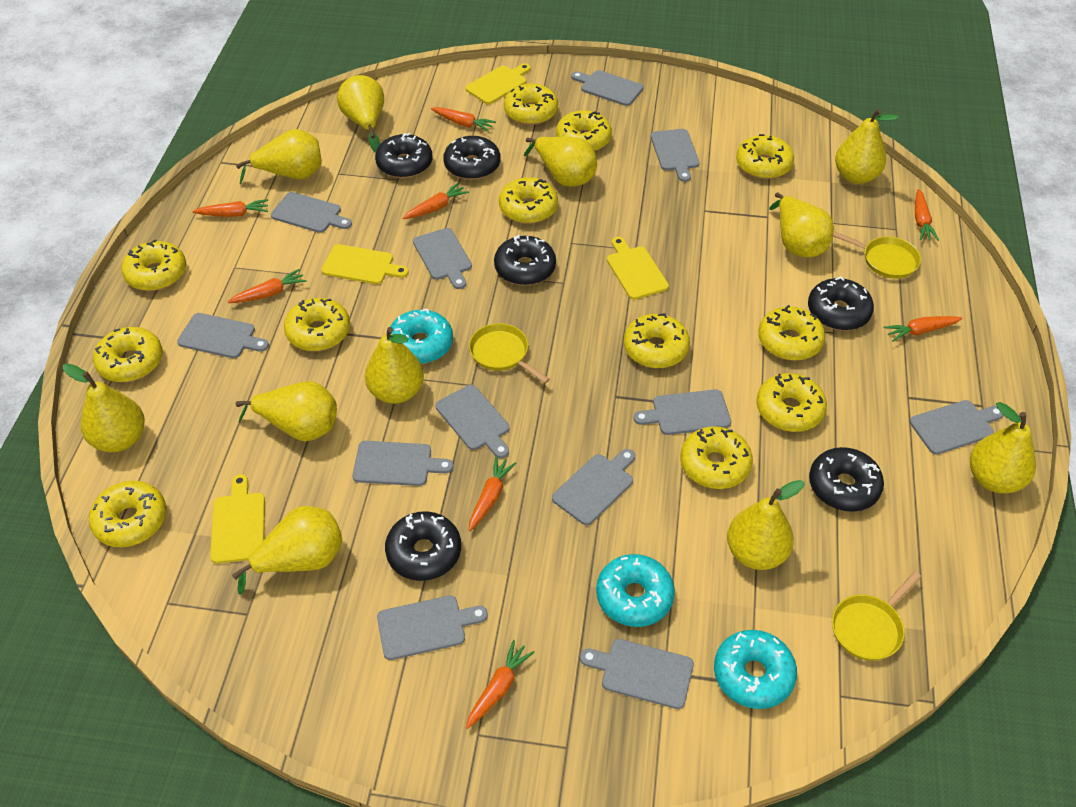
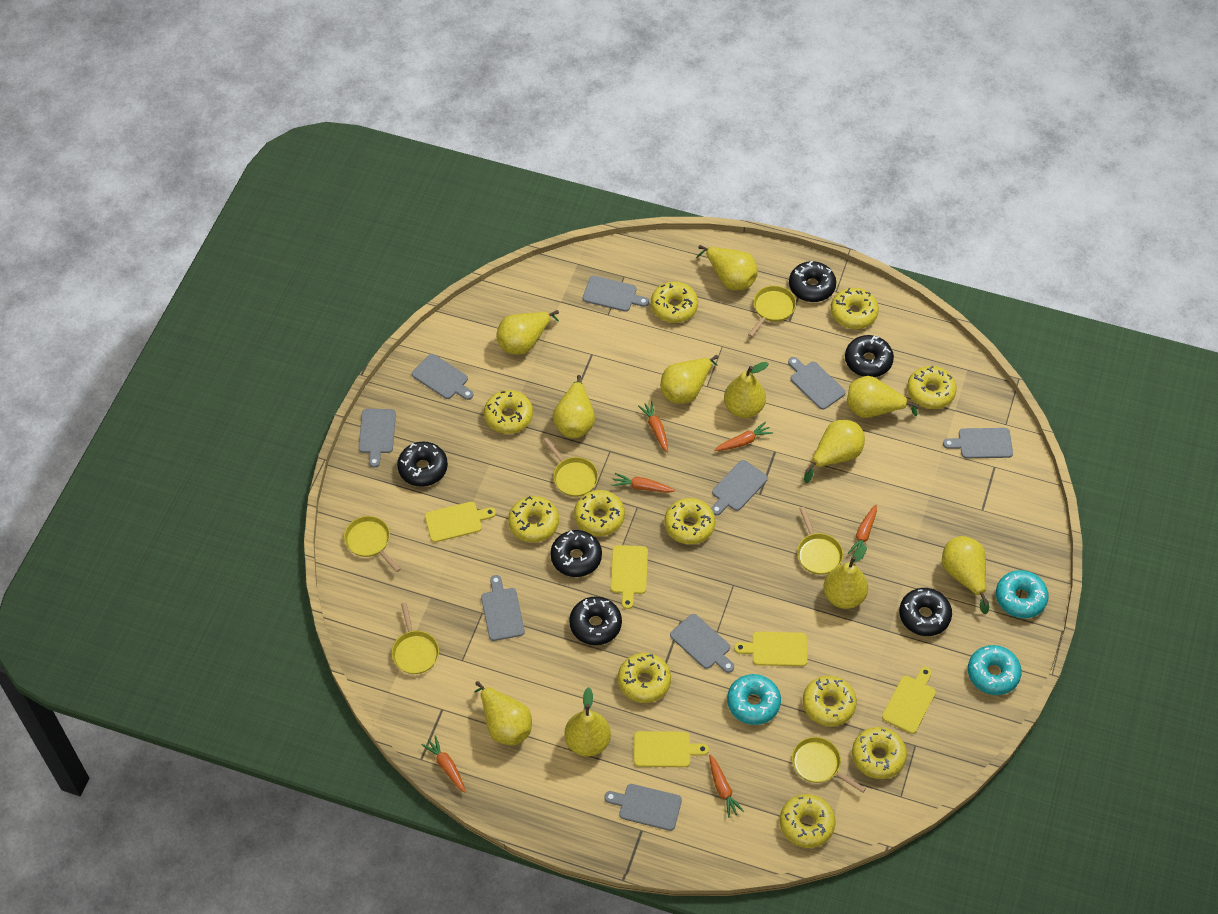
grey cutting board: 12 -> 9
orange carrot: 8 -> 6
yellow cutting board: 4 -> 5
yellow donut: 12 -> 11
yellow pan: 3 -> 6

